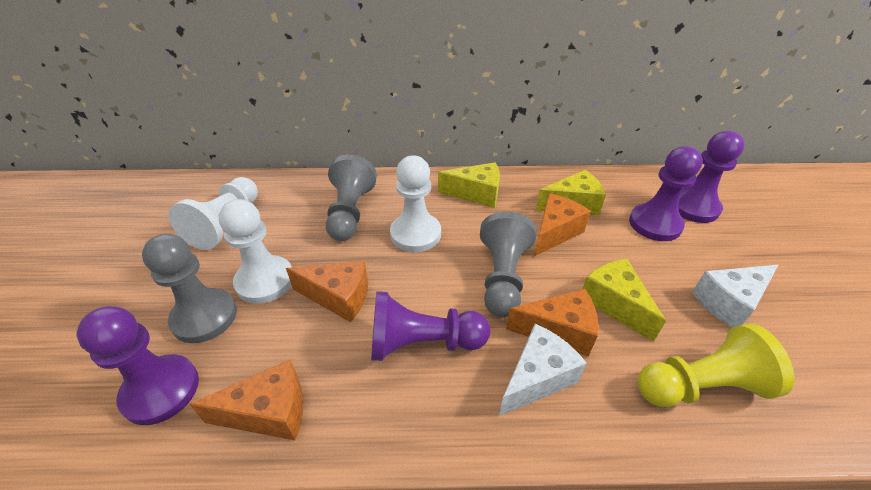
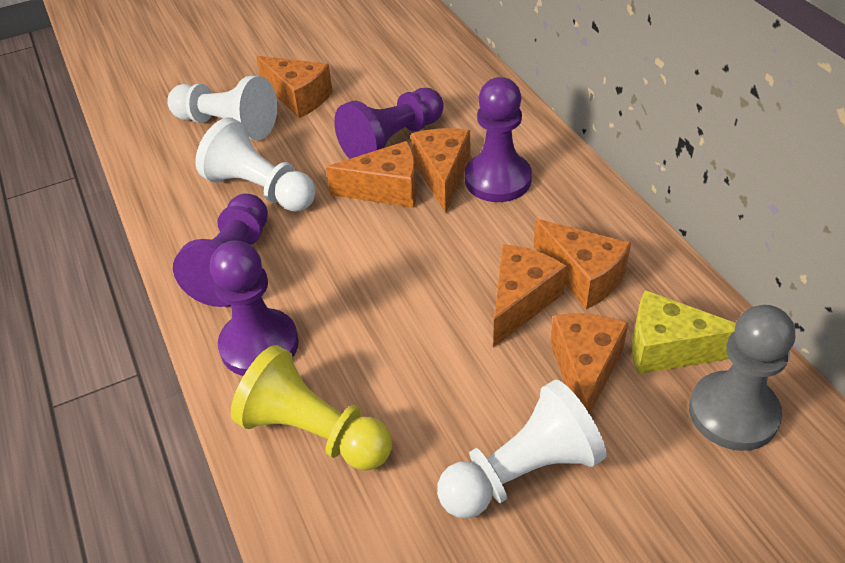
grey pawn: 3 -> 1
orange cheese: 4 -> 6
white cheese: 2 -> 0
yellow cheese: 3 -> 1

